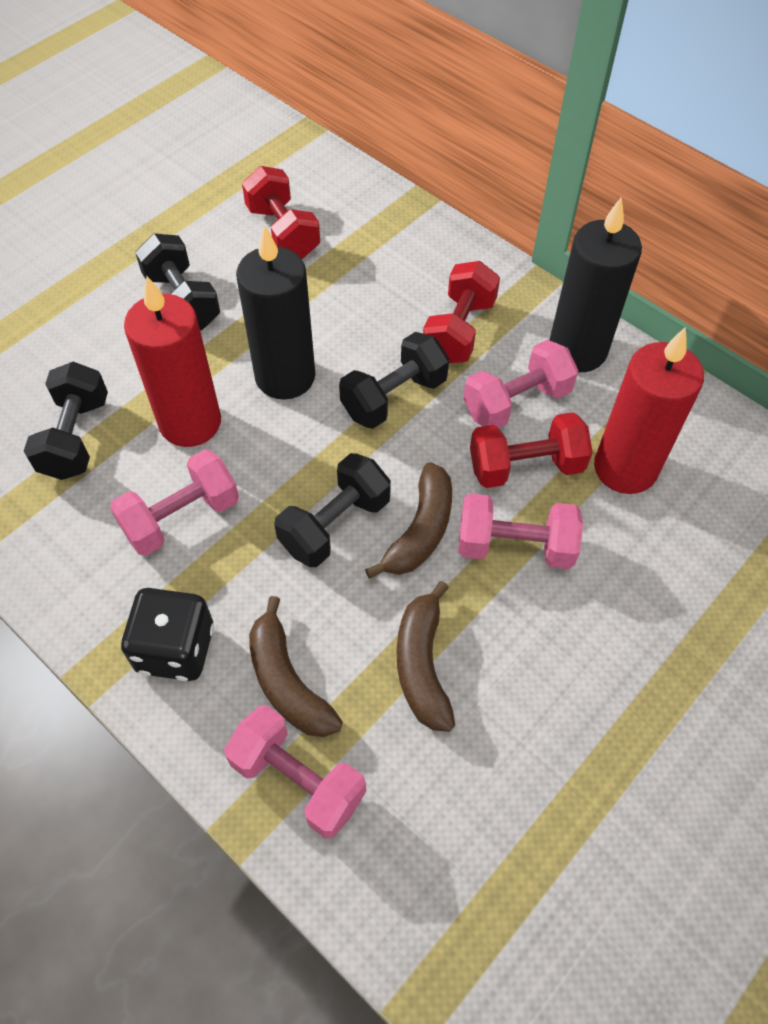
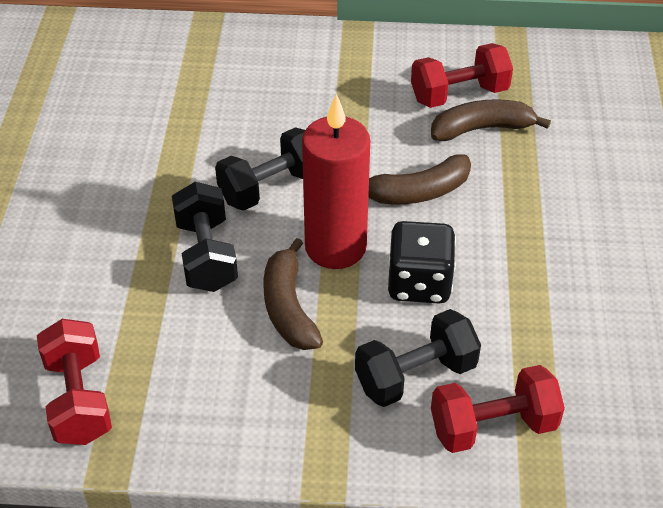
black candle: 2 -> 0
black dumbbell: 4 -> 3
pink dumbbell: 4 -> 0
red candle: 2 -> 1

